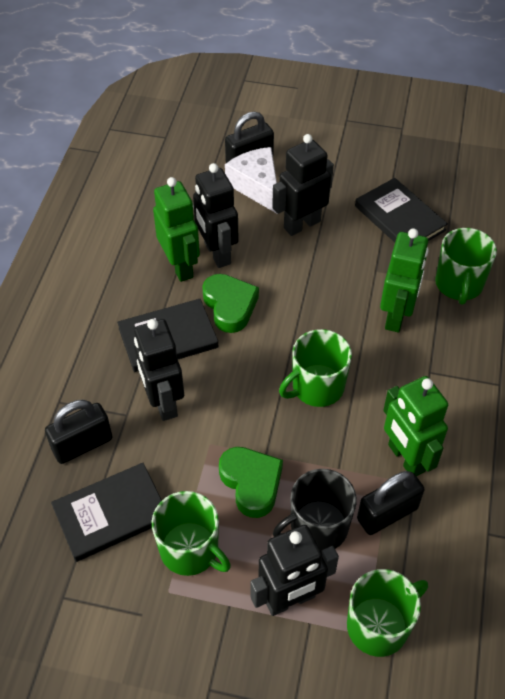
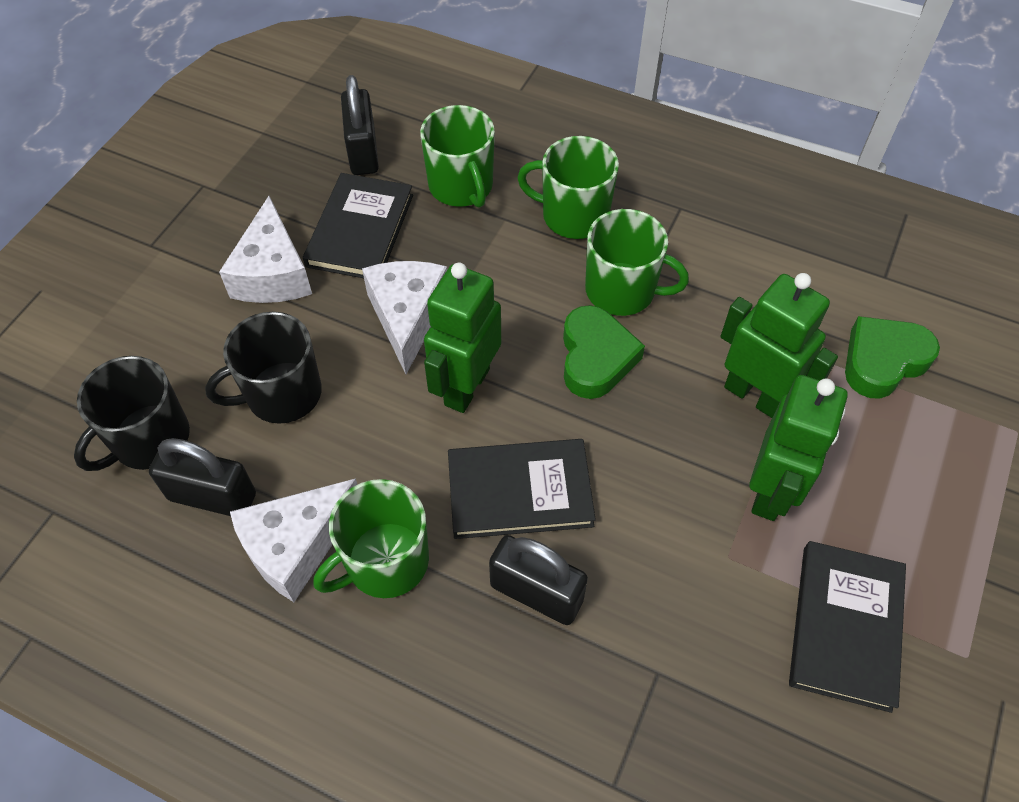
black mug: 1 -> 2
black robot: 4 -> 0
white cheese: 1 -> 3

